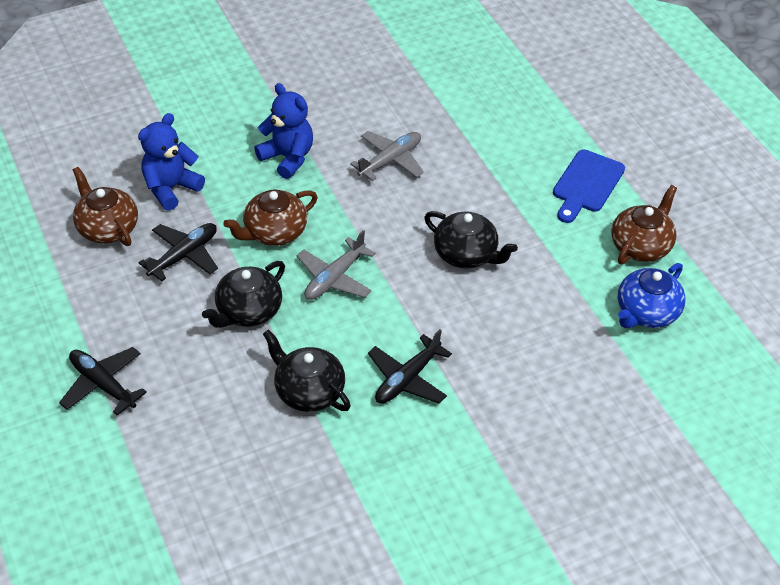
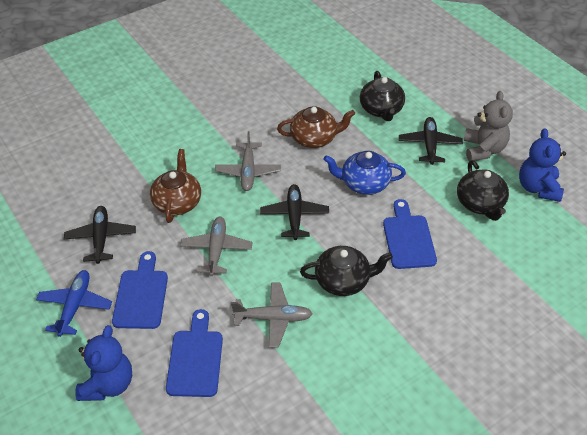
blue cutting board: 1 -> 3
blue plane: 0 -> 1
brown teapot: 3 -> 2
grey plane: 2 -> 3
grey teddy bear: 0 -> 1

